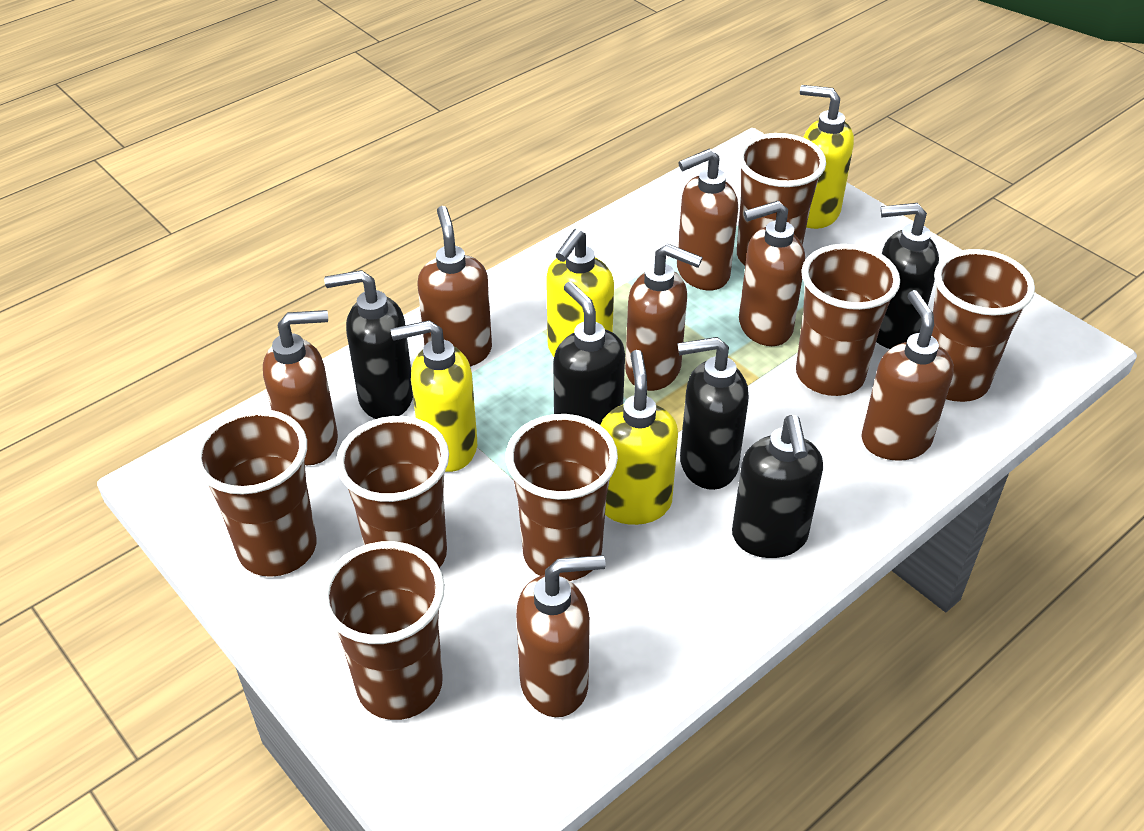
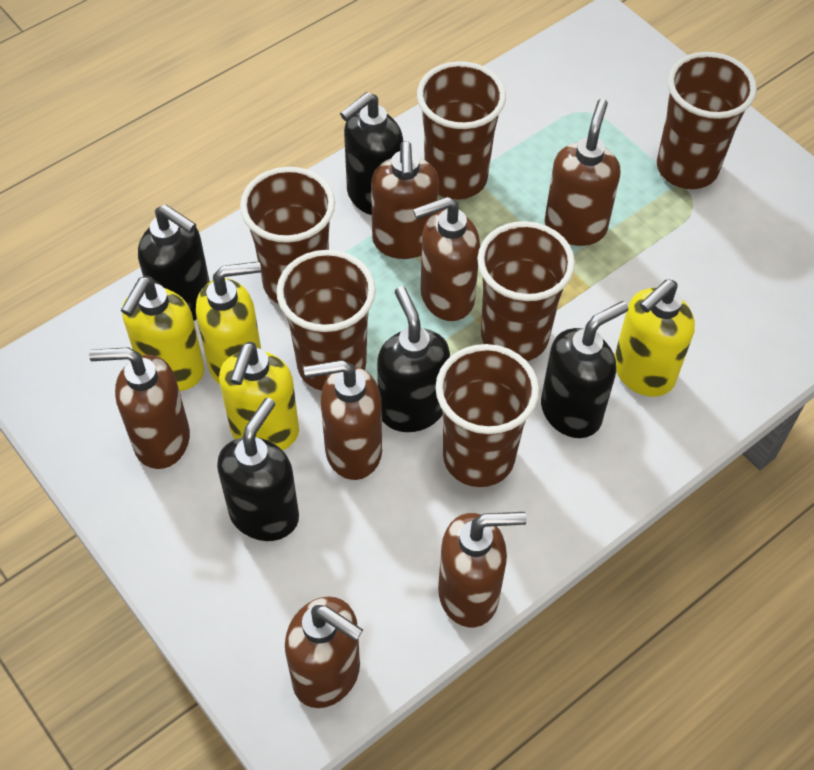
brown cup: 7 -> 6

